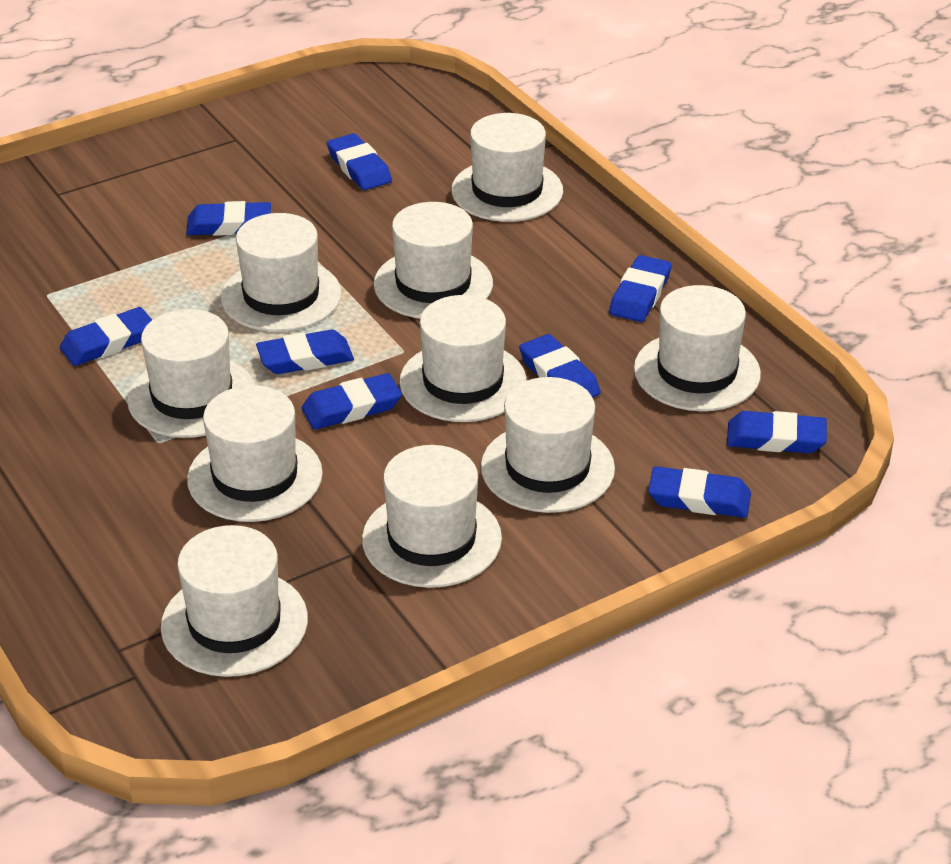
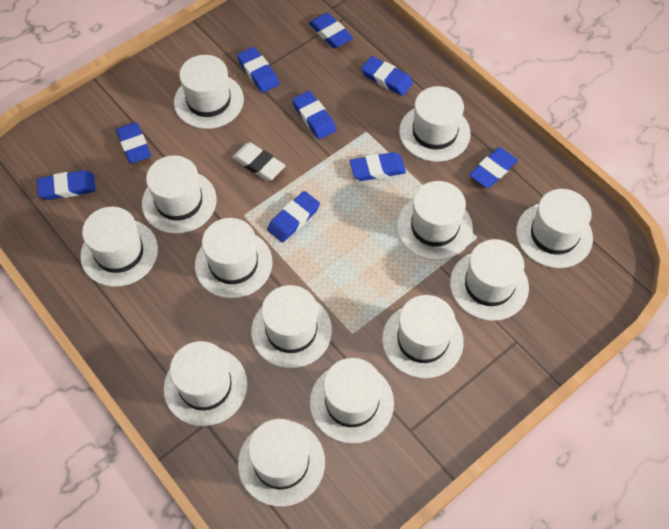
white eraser: 0 -> 1
white hat: 10 -> 13

